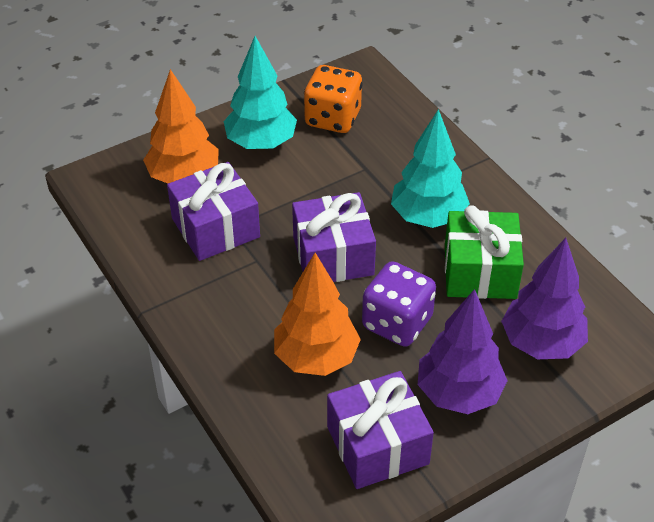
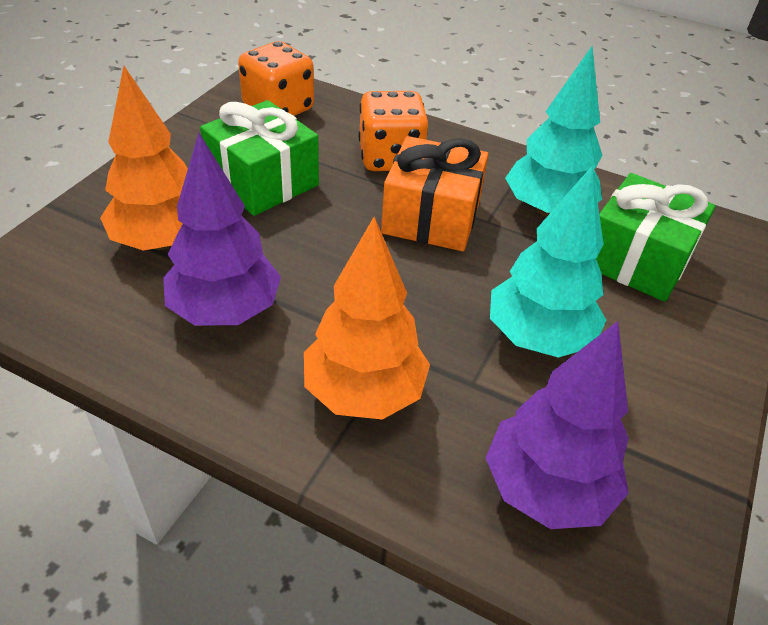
green gift: 1 -> 2
orange dice: 1 -> 2
orange gift: 0 -> 1
purple dice: 1 -> 0
purple gift: 3 -> 0

